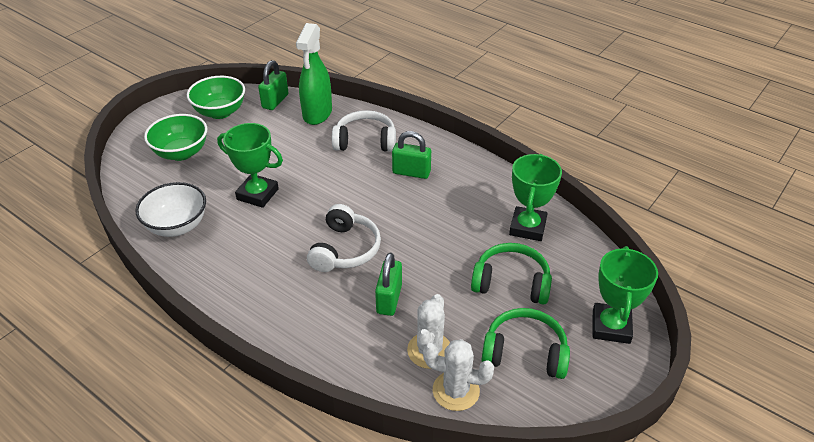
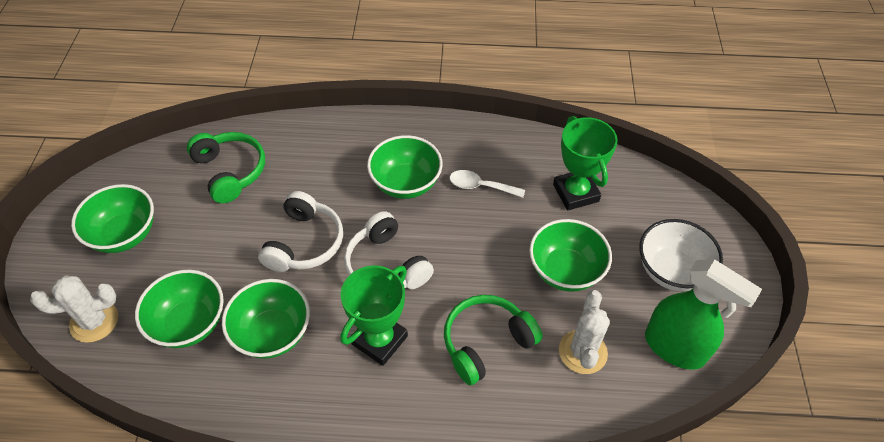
green bowl: 2 -> 5
green padlock: 3 -> 0
green trophy: 3 -> 2
white spoon: 0 -> 1

